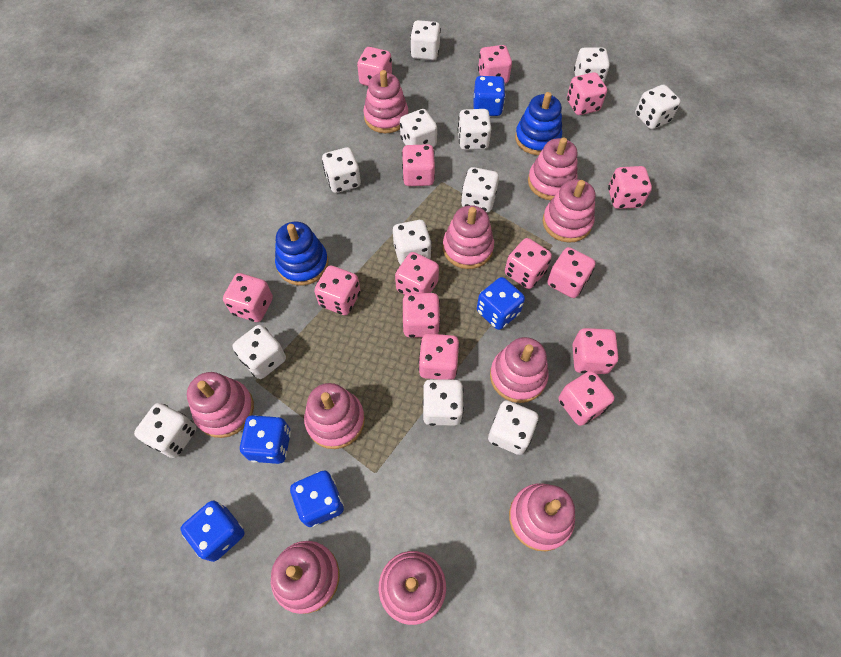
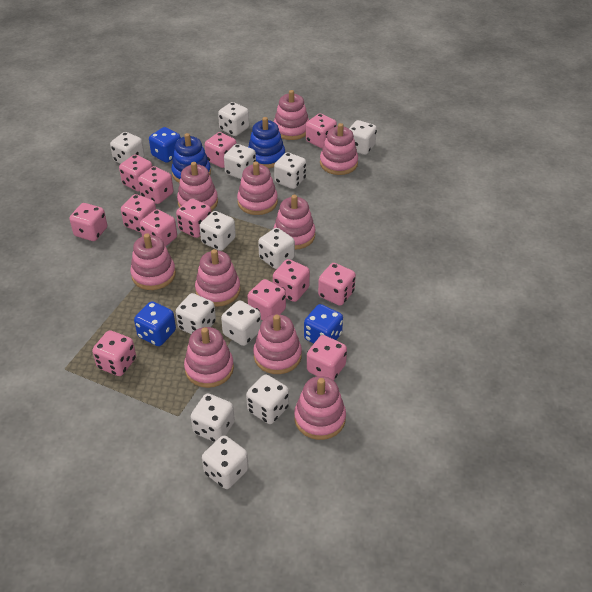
blue dice: 5 -> 3
pink dice: 14 -> 13

